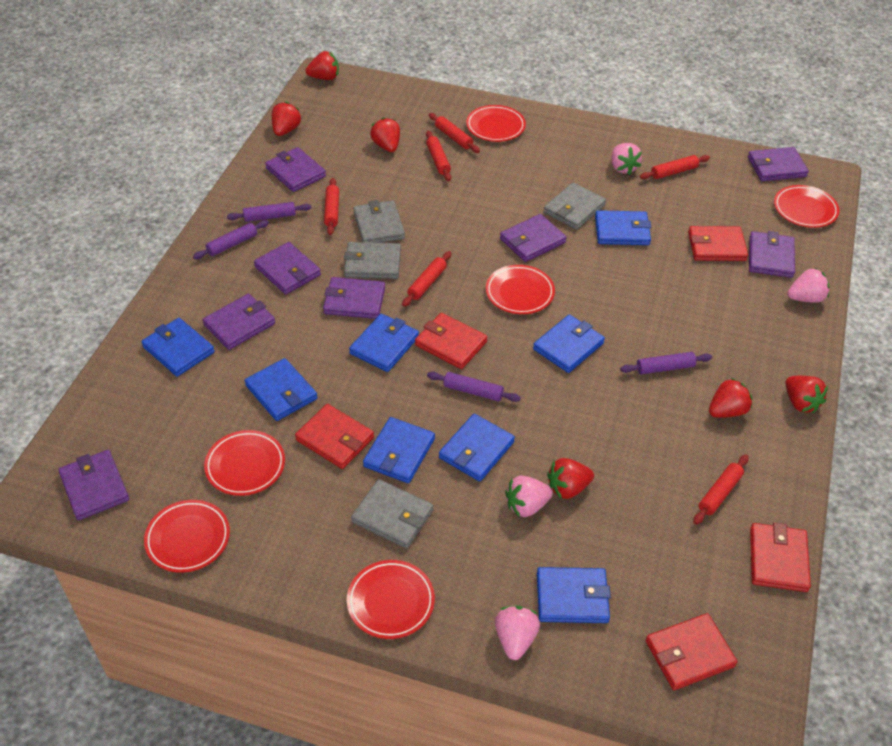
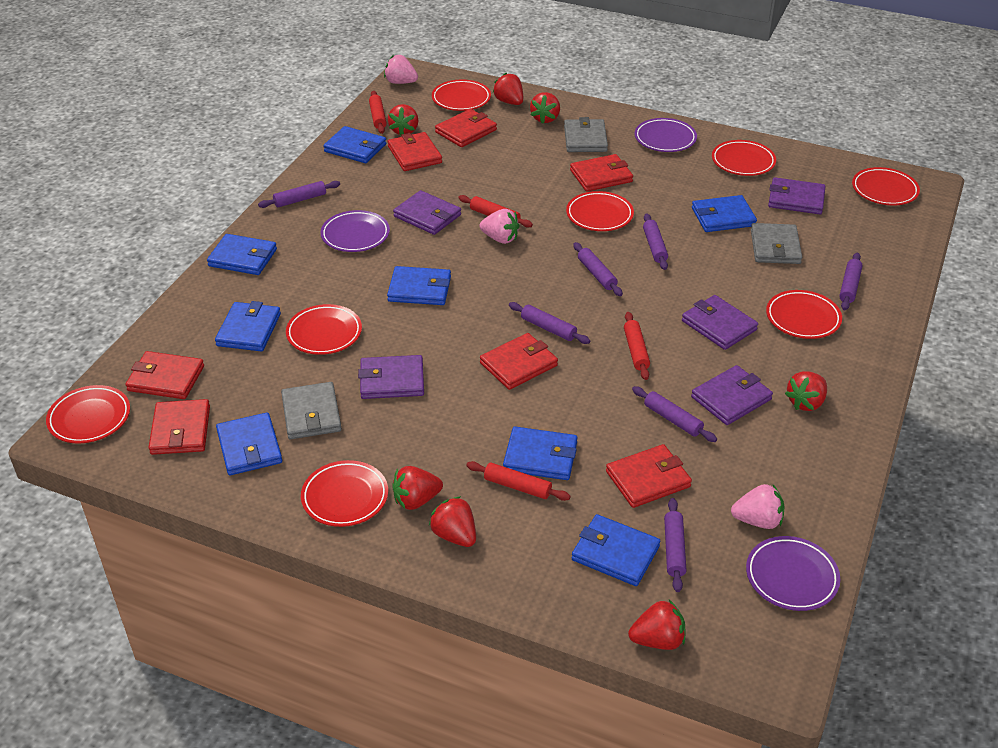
grey wallet: 4 -> 3
pink strawberry: 4 -> 3
purple plate: 0 -> 3
purple rolling pin: 4 -> 7
purple wallet: 8 -> 5
red plate: 6 -> 8
red rolling pin: 6 -> 4
red strawberry: 6 -> 7
red wallet: 5 -> 7

